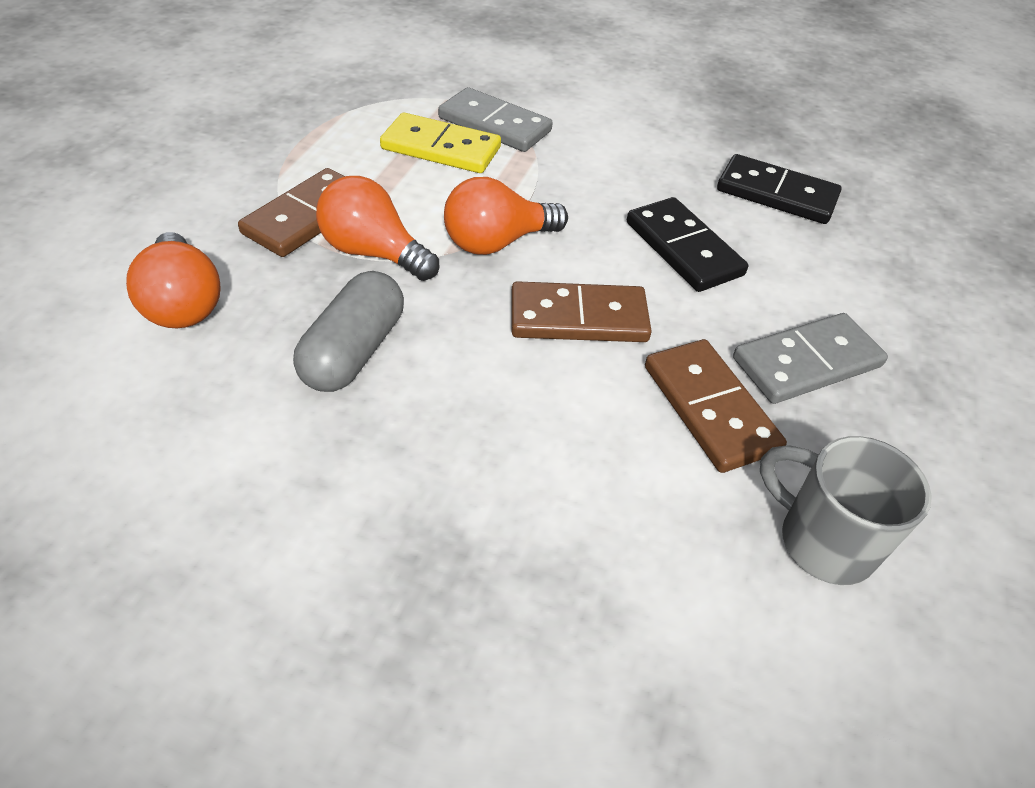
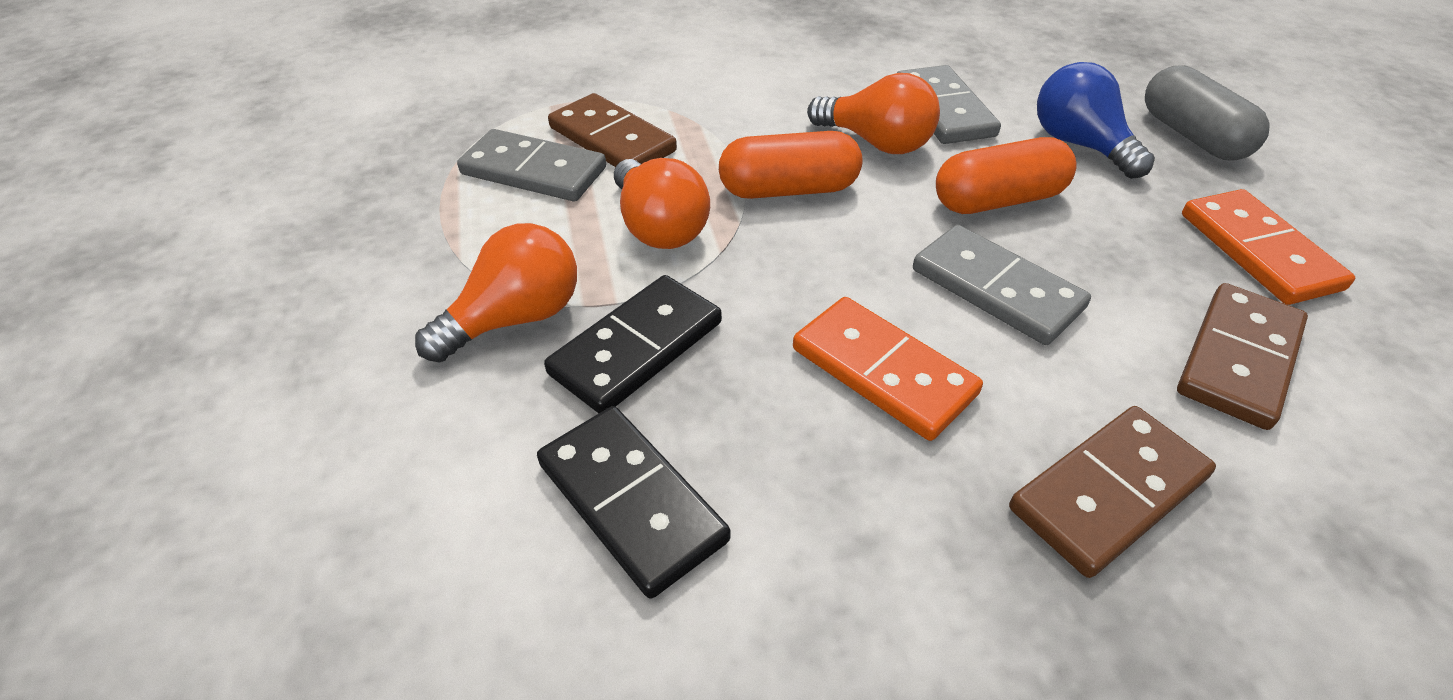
blue light bulb: 0 -> 1
grey domino: 2 -> 3
grey mug: 1 -> 0
orange capsule: 0 -> 2
orange domino: 0 -> 2
yellow domino: 1 -> 0

